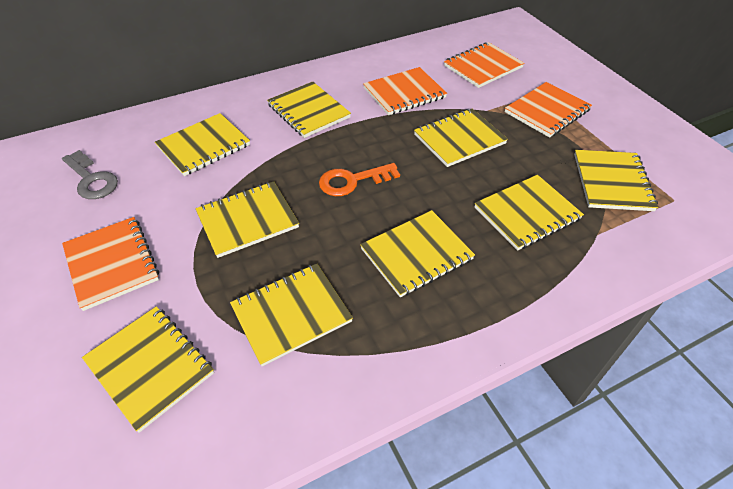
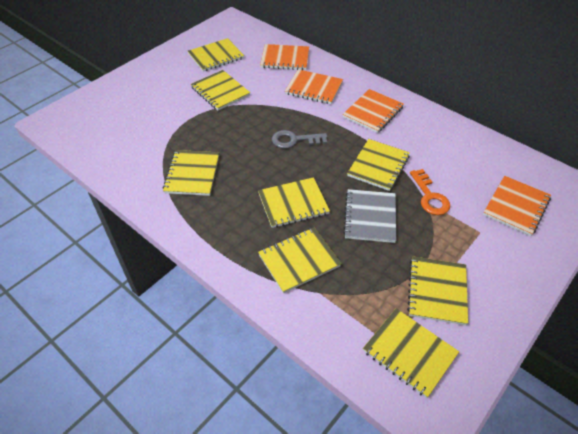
grey notebook: 0 -> 1
yellow notebook: 9 -> 8

